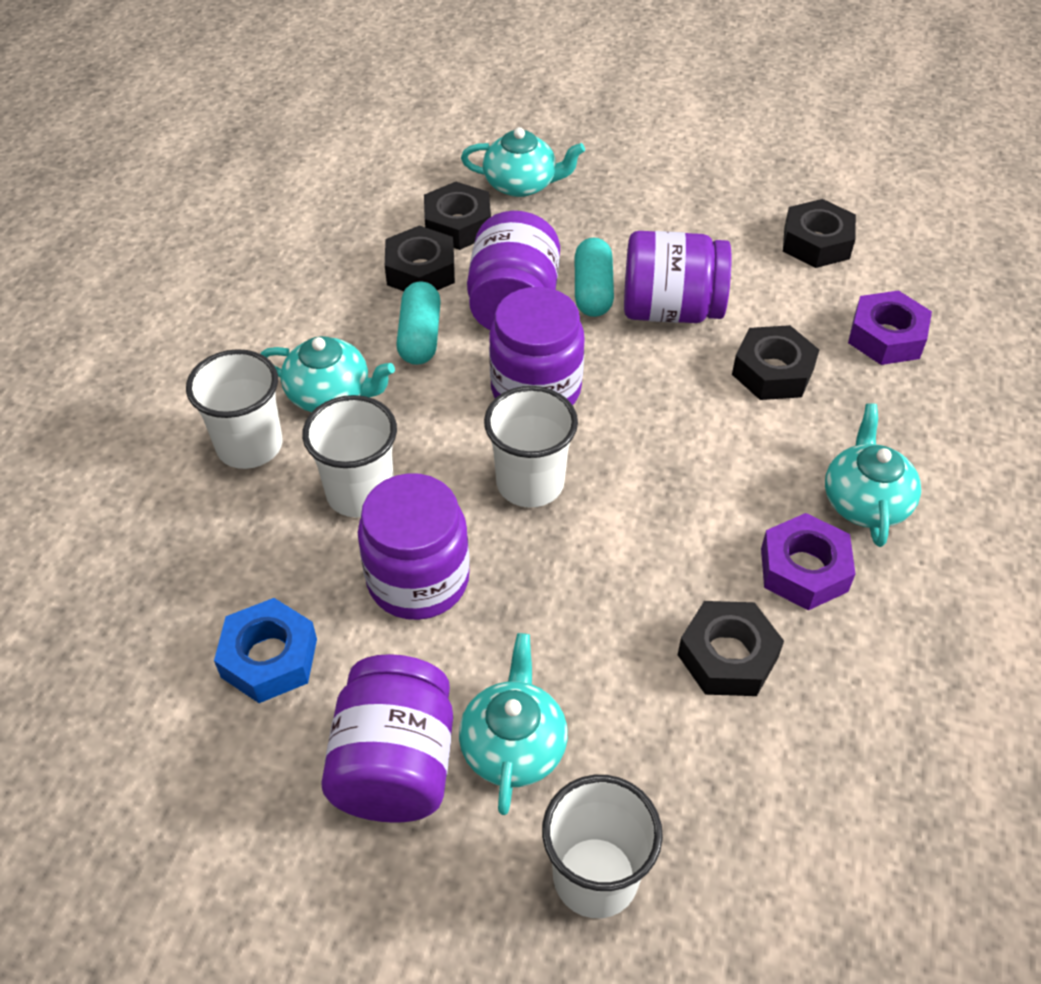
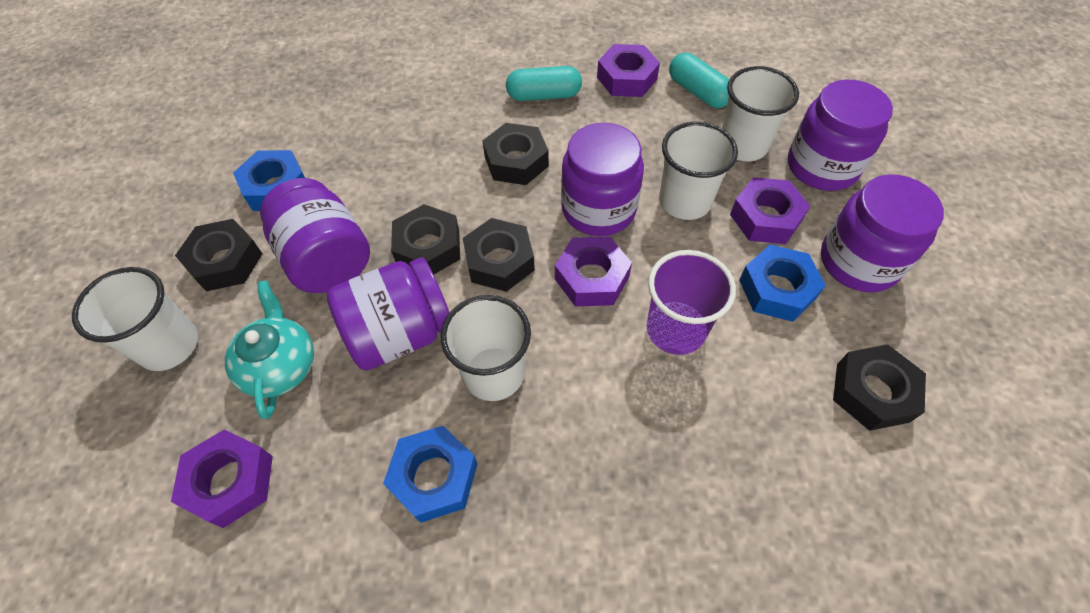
blue nut: 1 -> 3
purple cup: 0 -> 1
purple nut: 2 -> 4
turquoise teapot: 4 -> 1

